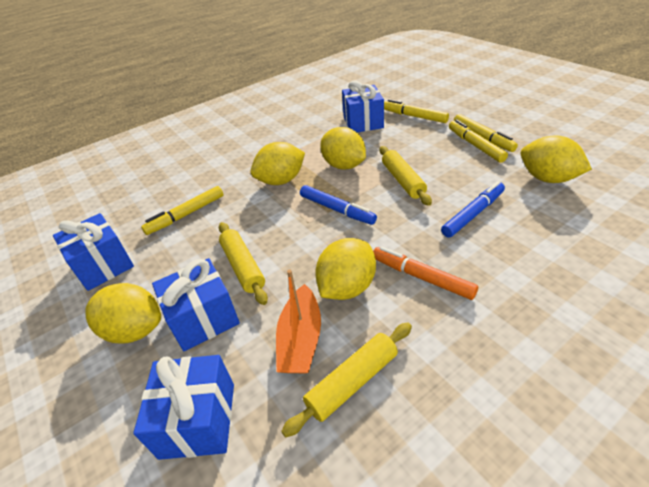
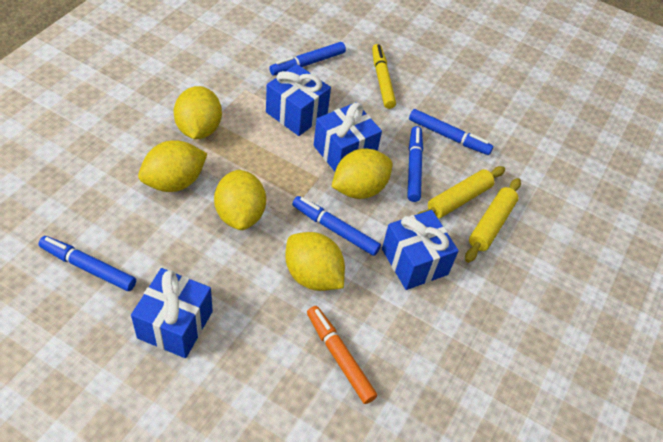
blue marker: 2 -> 5
orange boat: 1 -> 0
yellow marker: 4 -> 1
yellow rolling pin: 3 -> 2

